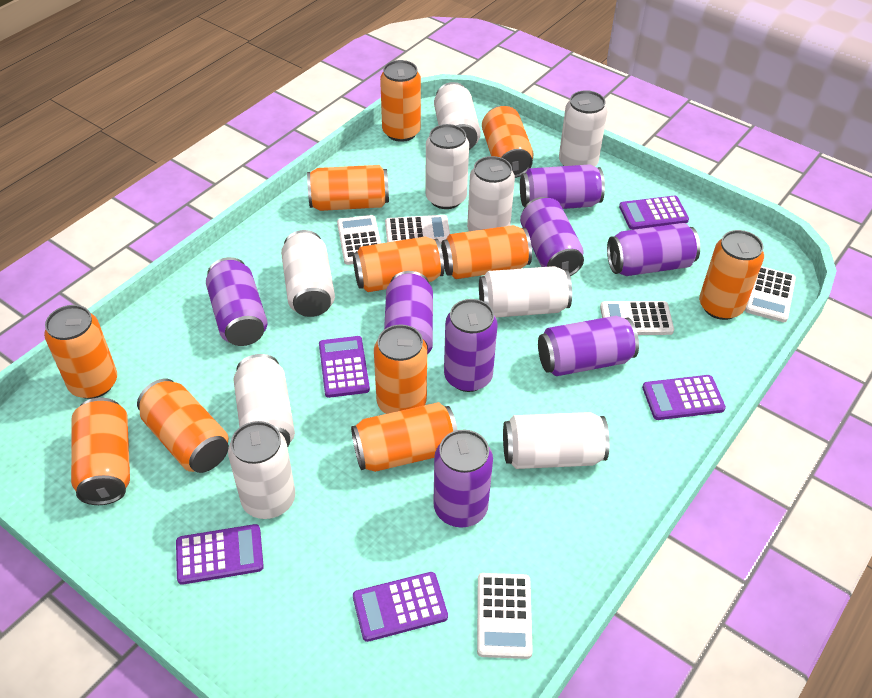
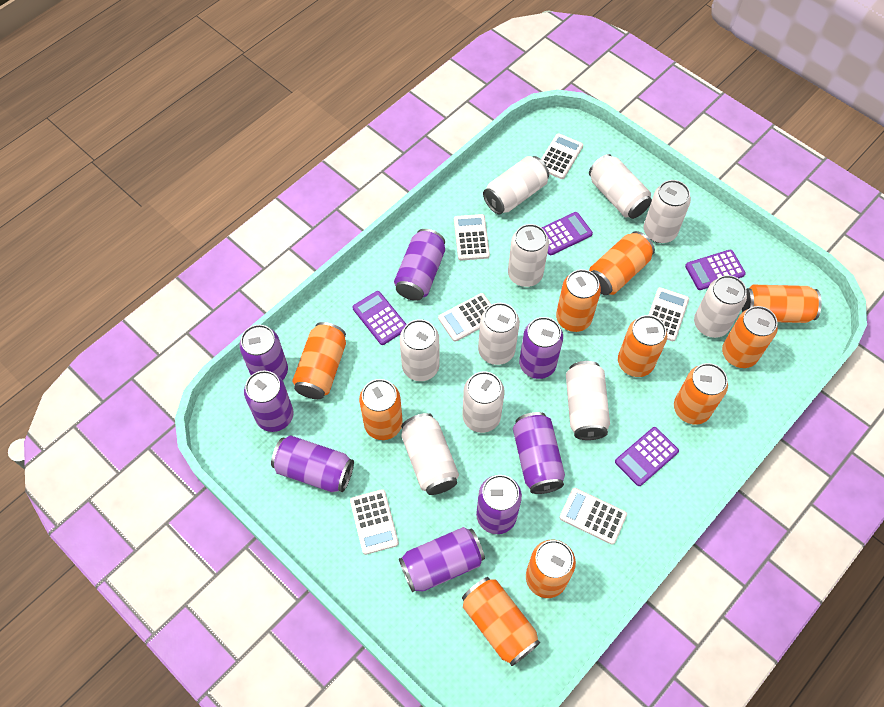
orange can: 11 -> 10
purple calculator: 5 -> 4
white calculator: 5 -> 6
white can: 9 -> 10

